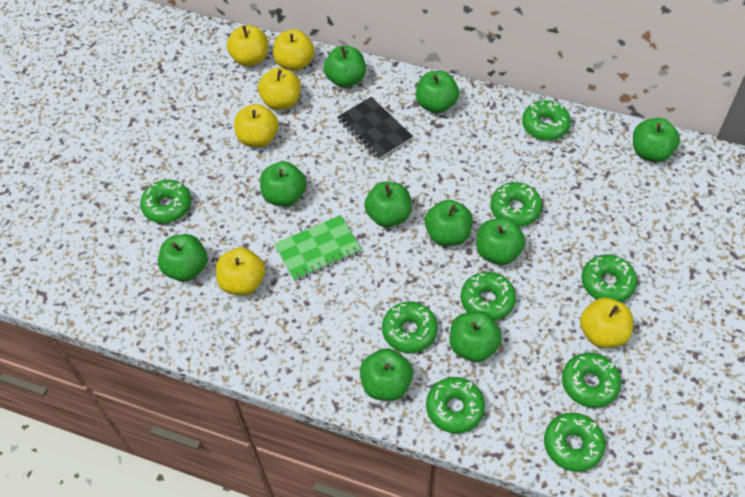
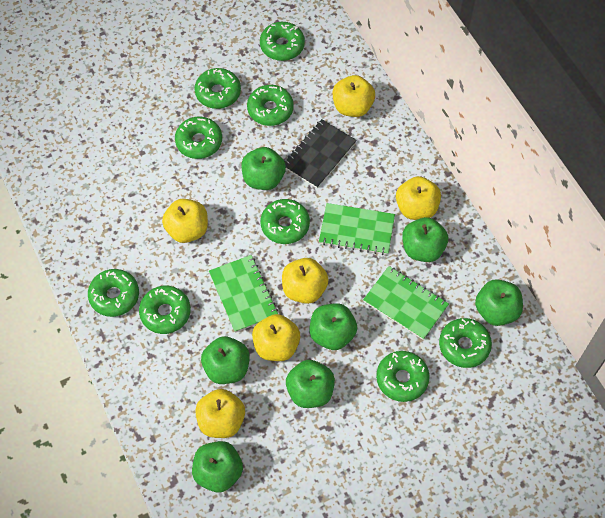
green apple: 10 -> 7
green notebook: 1 -> 3

